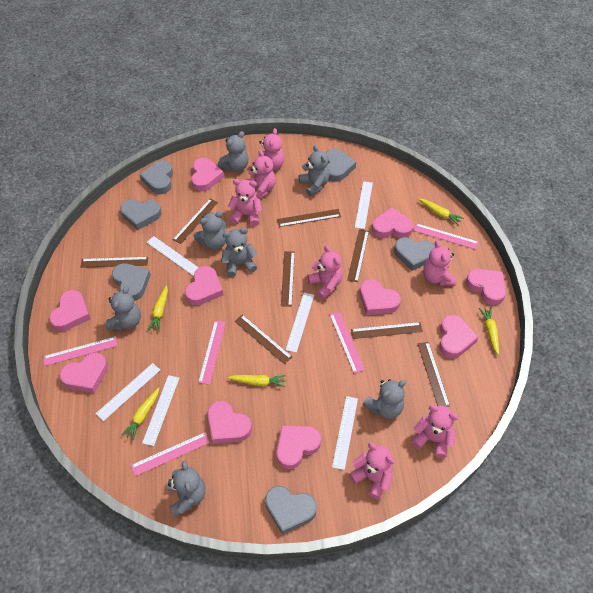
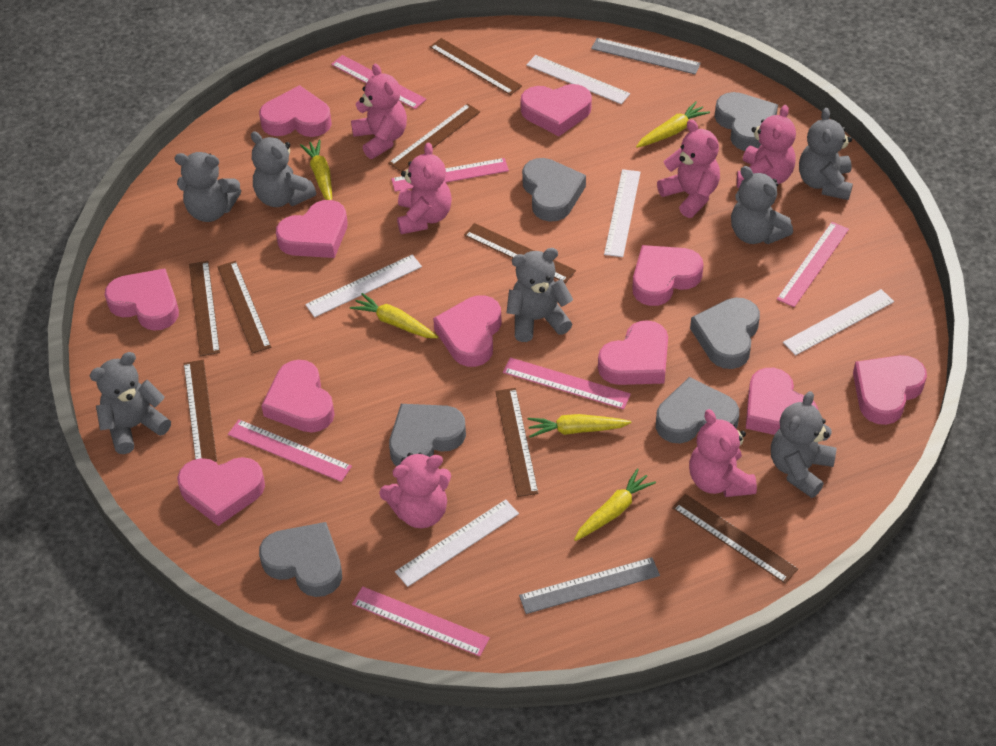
grey ruler: 0 -> 2
pink heart: 10 -> 11
pink ruler: 5 -> 6
pink teddy bear: 7 -> 6
white ruler: 6 -> 5

